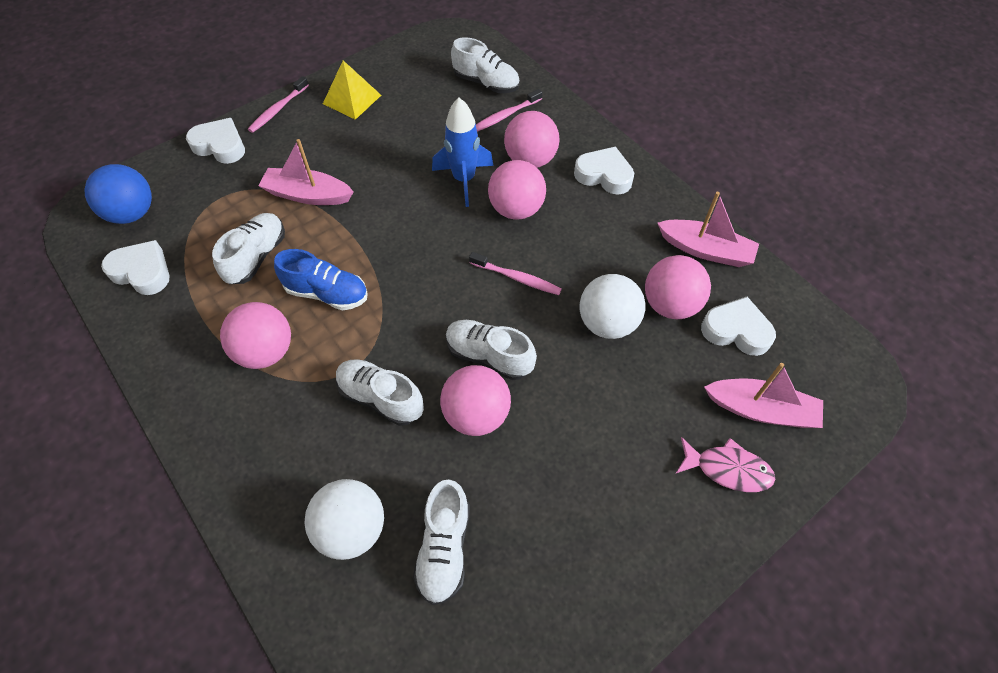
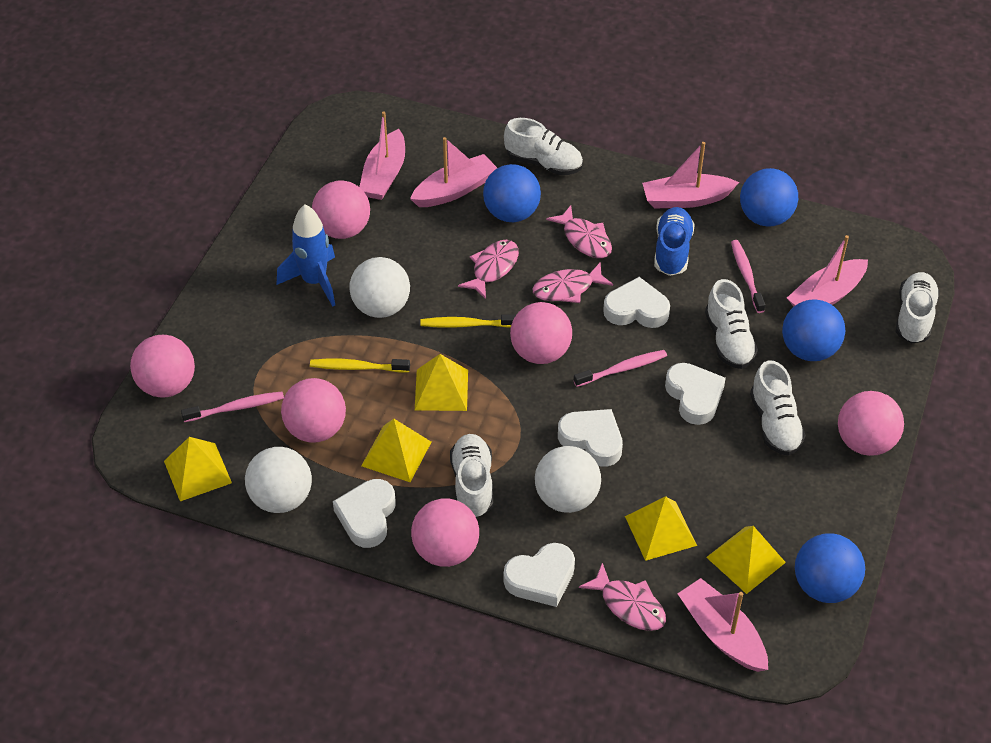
blue ball: 1 -> 4
pink ball: 5 -> 6
pink boat: 3 -> 5
pink fish: 1 -> 4
white ball: 2 -> 3
white heart: 4 -> 5
yellow pyramid: 1 -> 5
yellow toothbrush: 0 -> 2

